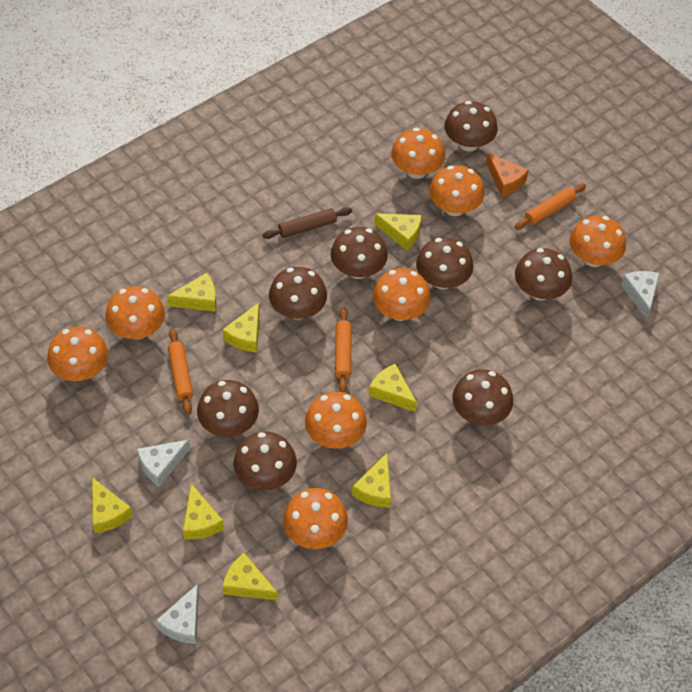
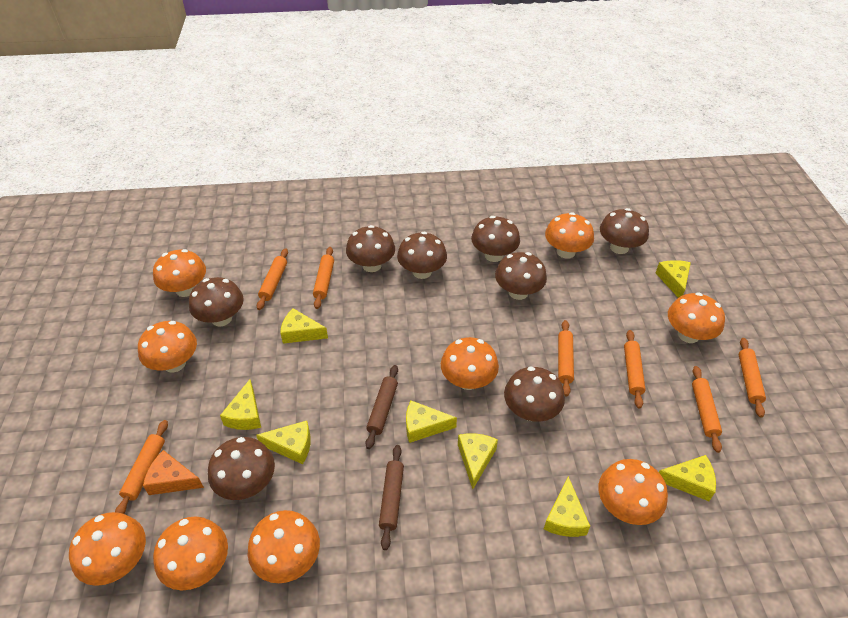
brown rolling pin: 1 -> 2
orange mushroom: 8 -> 9
orange rolling pin: 3 -> 7
white cheese: 3 -> 0

